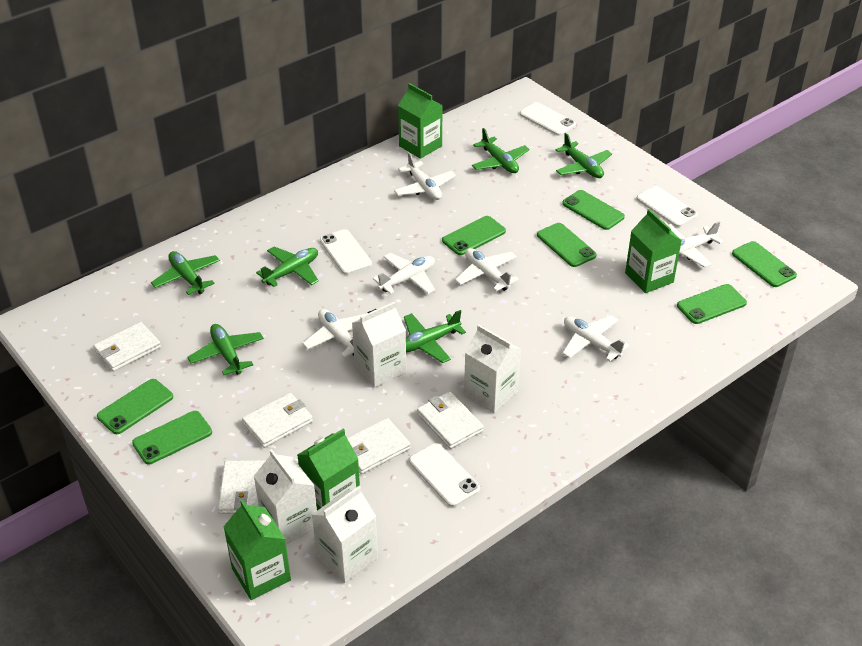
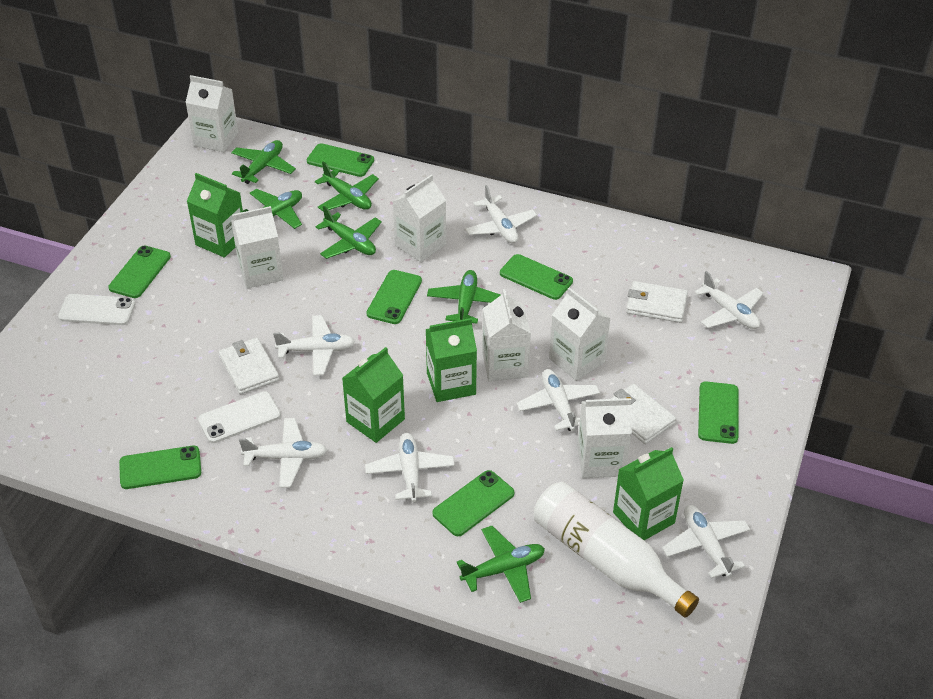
white bottle: 0 -> 1
white carton: 4 -> 6
white phone: 4 -> 2
white plane: 6 -> 7
white wallet: 5 -> 3

